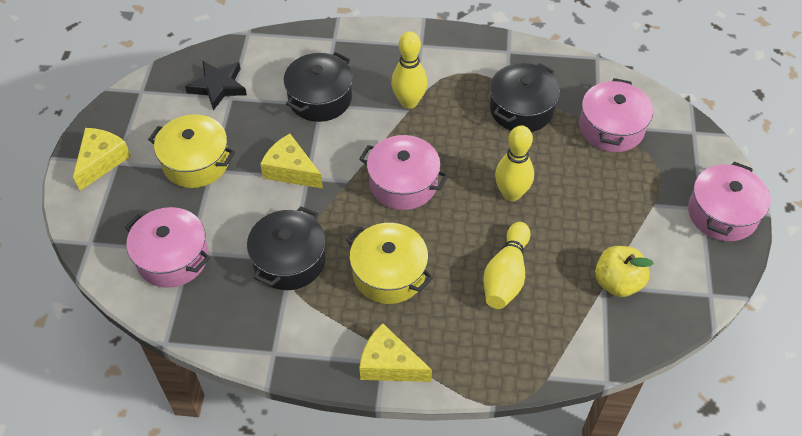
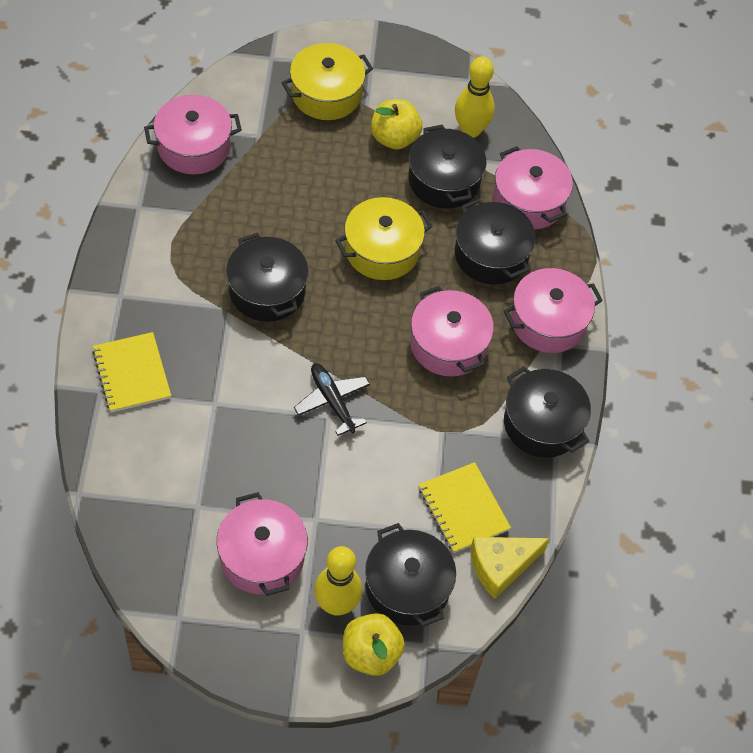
black plane: 0 -> 1
black pot: 3 -> 5
black star: 1 -> 0
pink pot: 4 -> 5
yellow apple: 1 -> 2
yellow bowling pin: 3 -> 2
yellow cheese: 3 -> 1
yellow notebook: 0 -> 2

